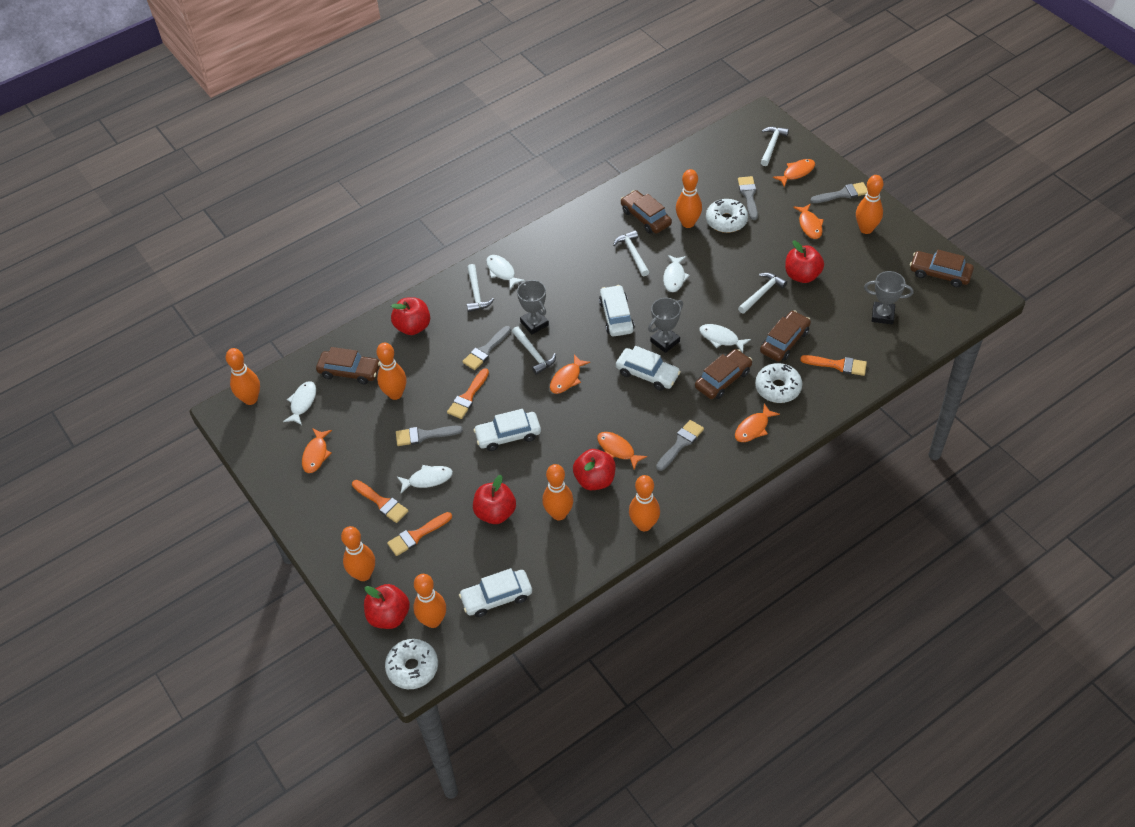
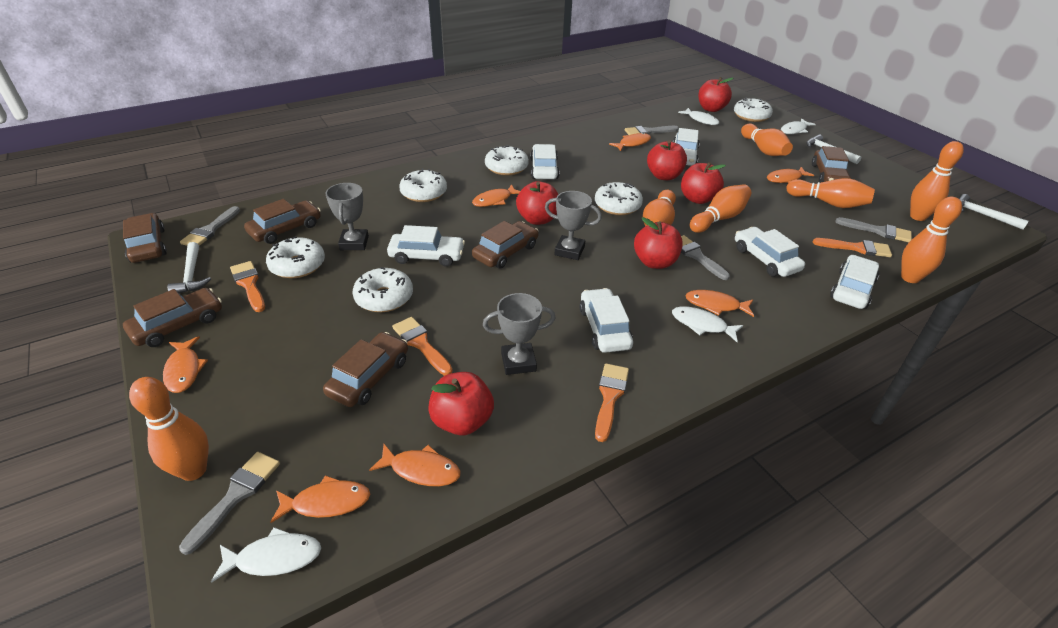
brown car: 5 -> 6
orange bowling pin: 8 -> 7
orange fish: 6 -> 7
red apple: 5 -> 6
white car: 4 -> 6
white donut: 3 -> 6
white fish: 5 -> 4
white hammer: 5 -> 3

